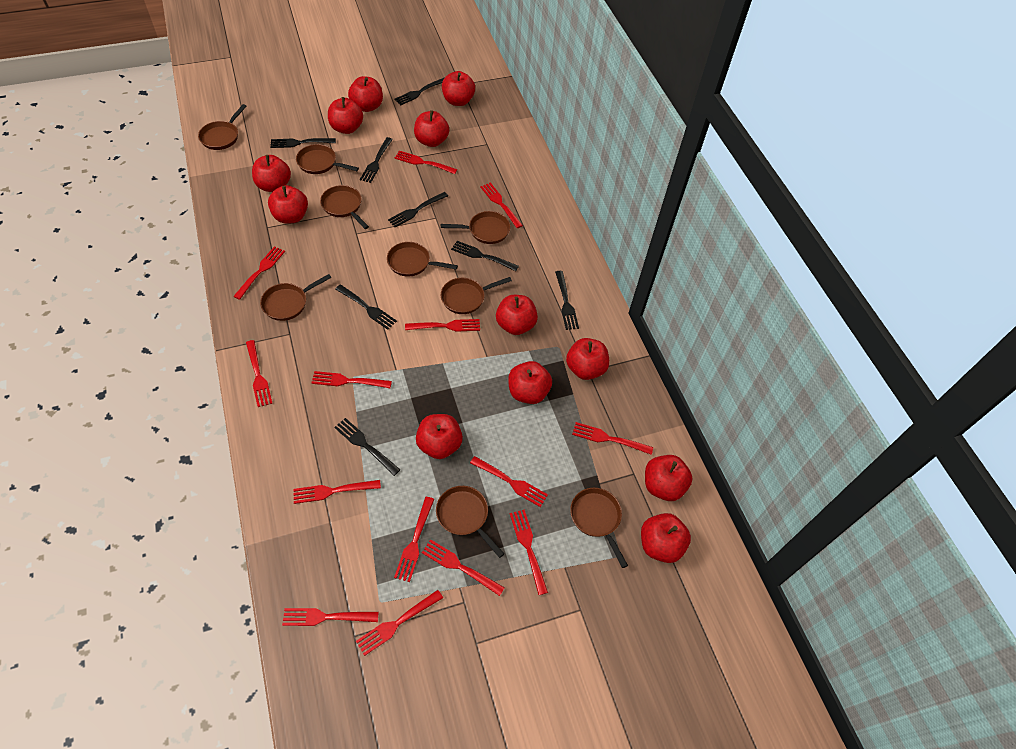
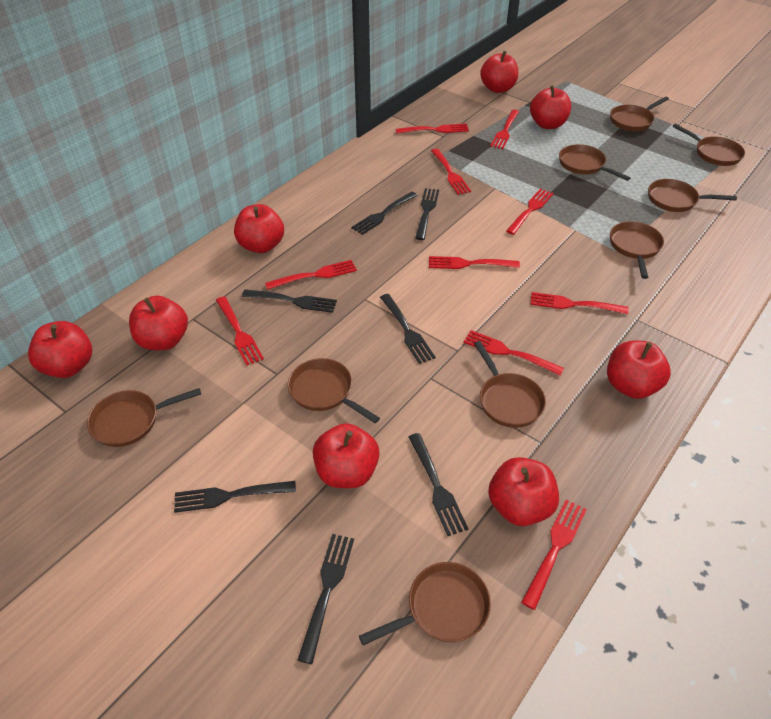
black fork: 8 -> 7
red apple: 12 -> 8
red fork: 14 -> 10

